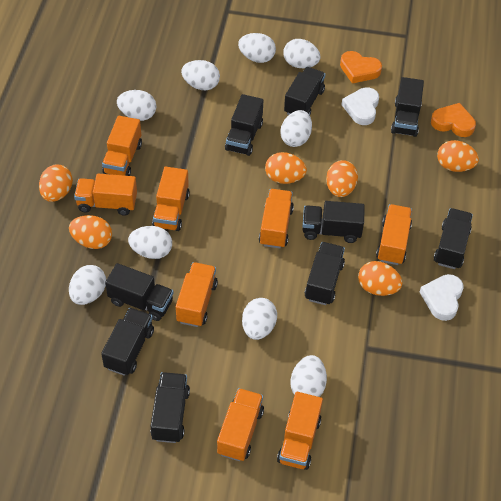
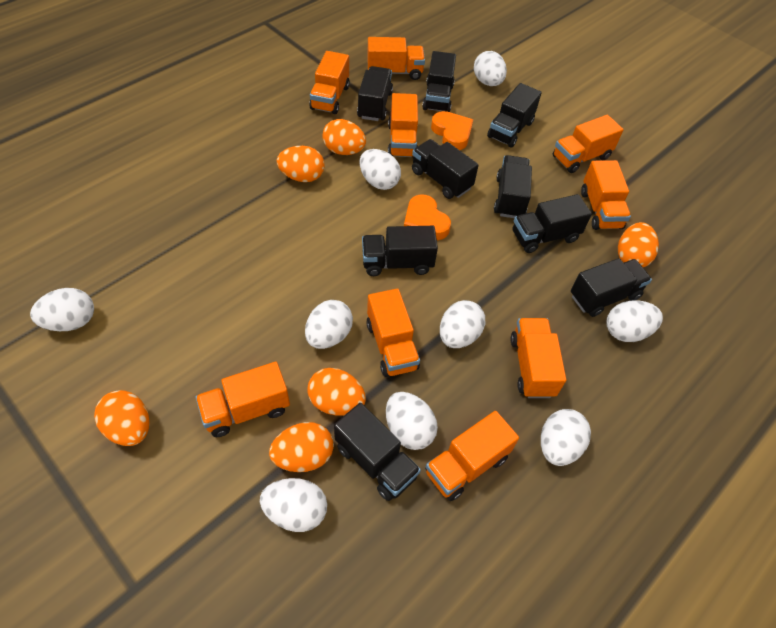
orange truck: 8 -> 9
white heart: 2 -> 0

